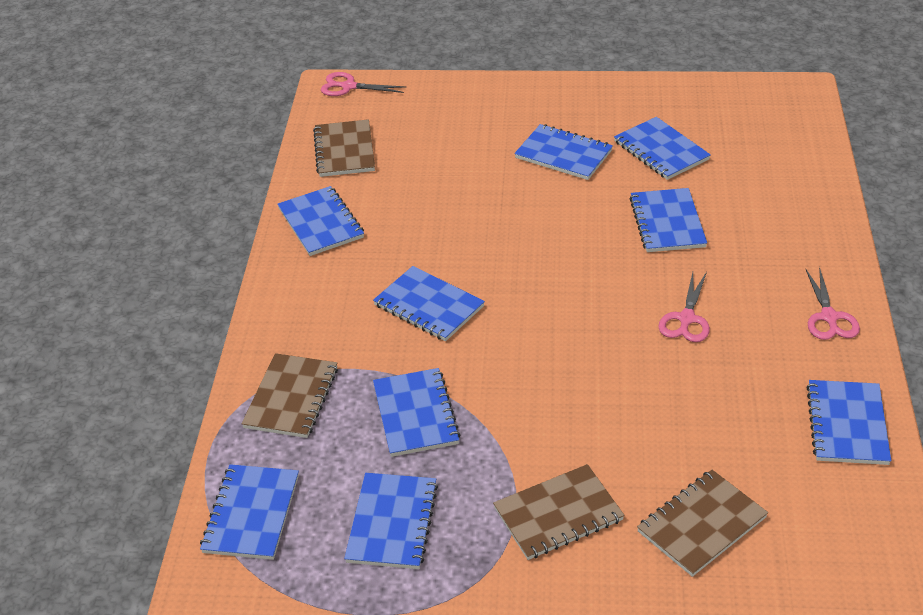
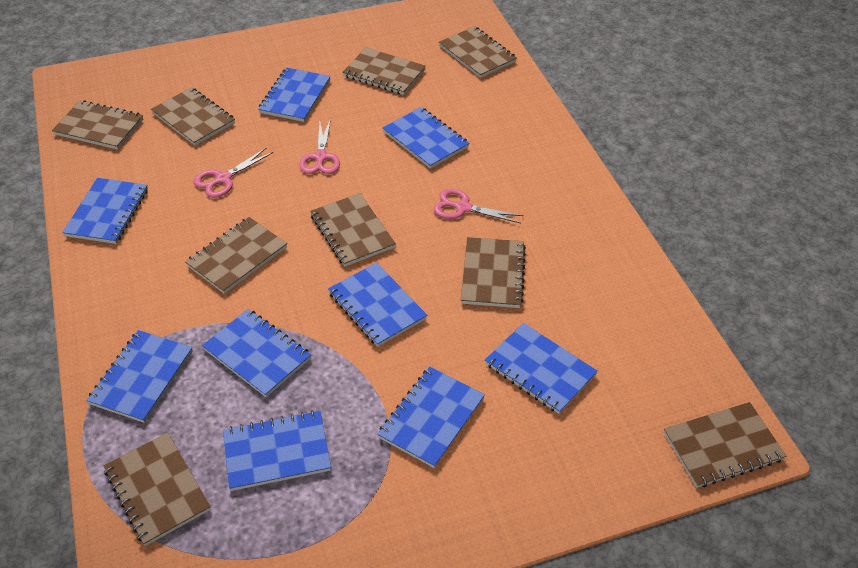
brown notebook: 4 -> 9

